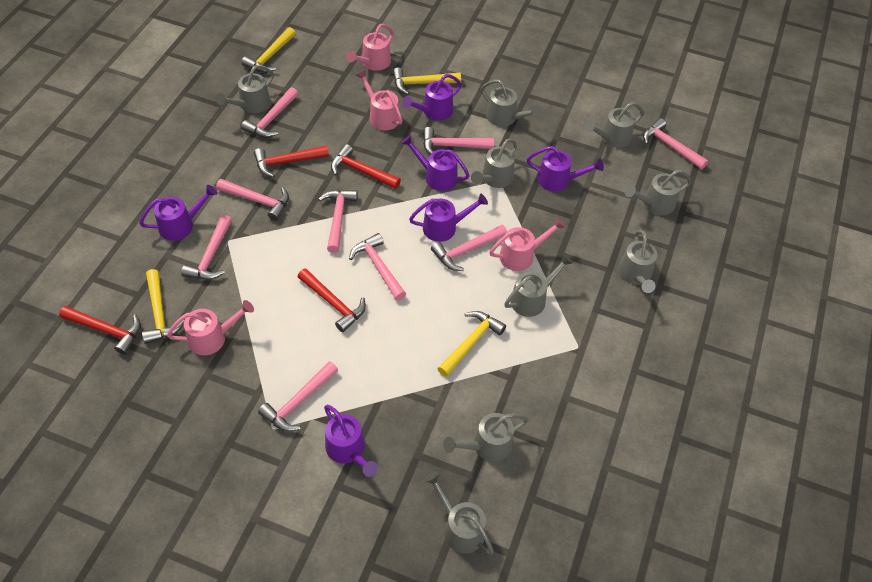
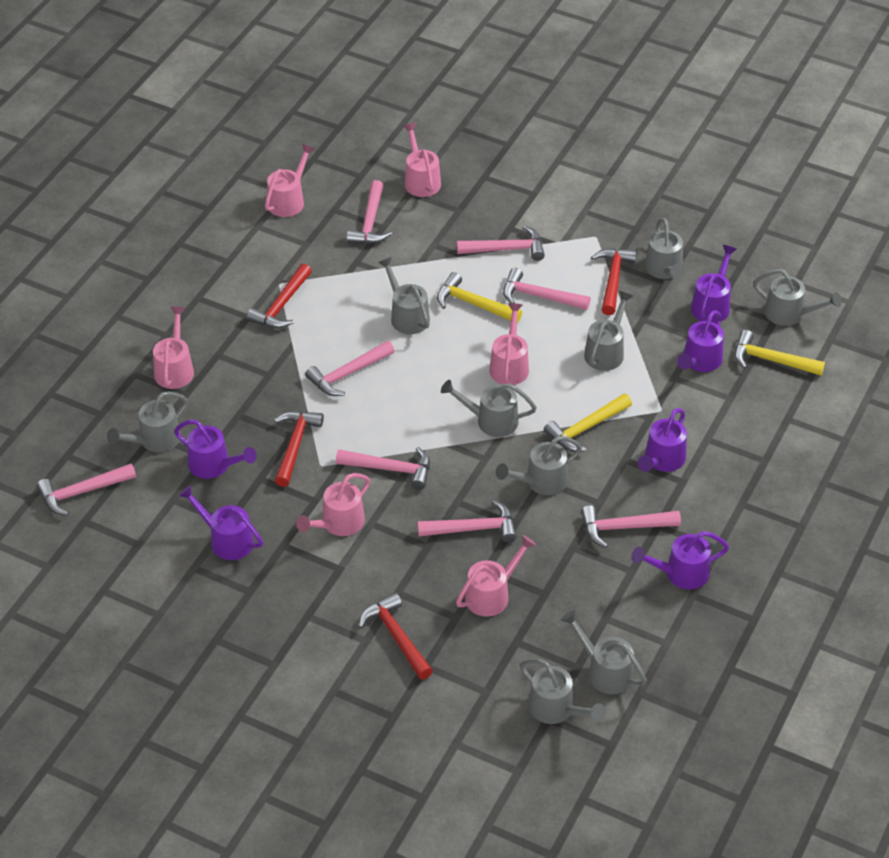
pink hammer: 9 -> 8
pink watering can: 4 -> 6
yellow hammer: 4 -> 3

